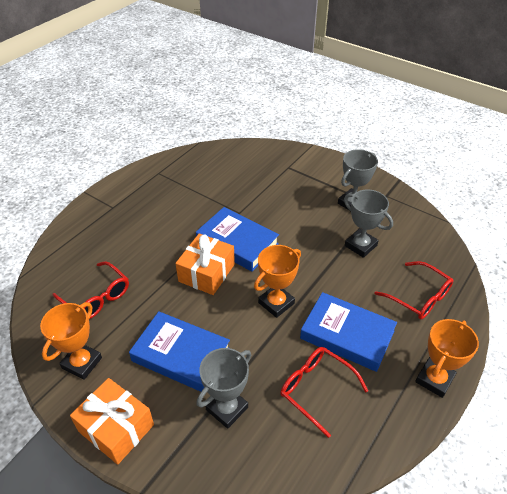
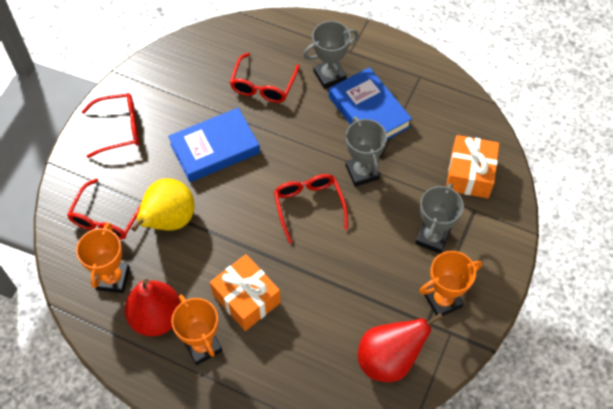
blue book: 3 -> 2
red glasses: 3 -> 4
red pear: 0 -> 2
yellow pear: 0 -> 1

